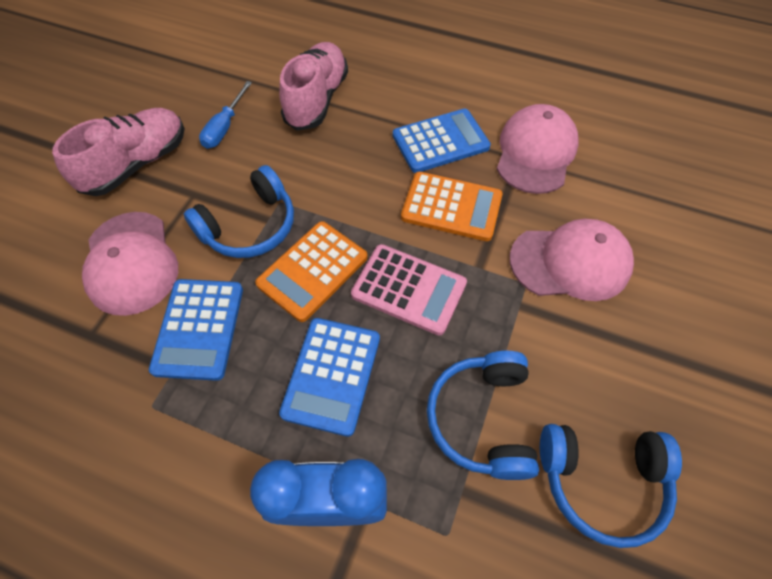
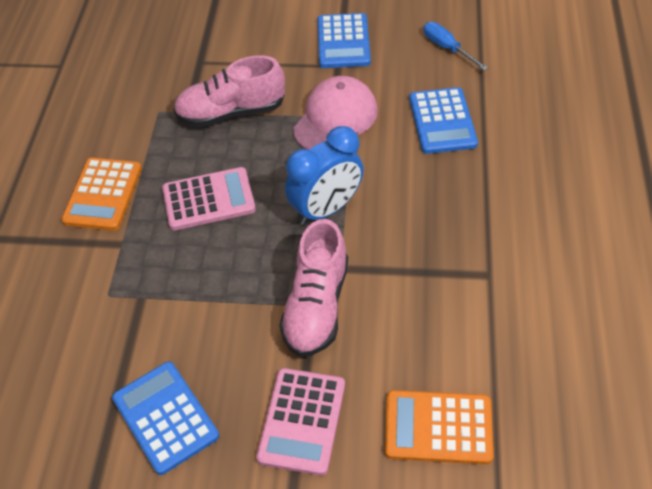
blue headphones: 3 -> 0
pink calculator: 1 -> 2
pink cap: 3 -> 1

